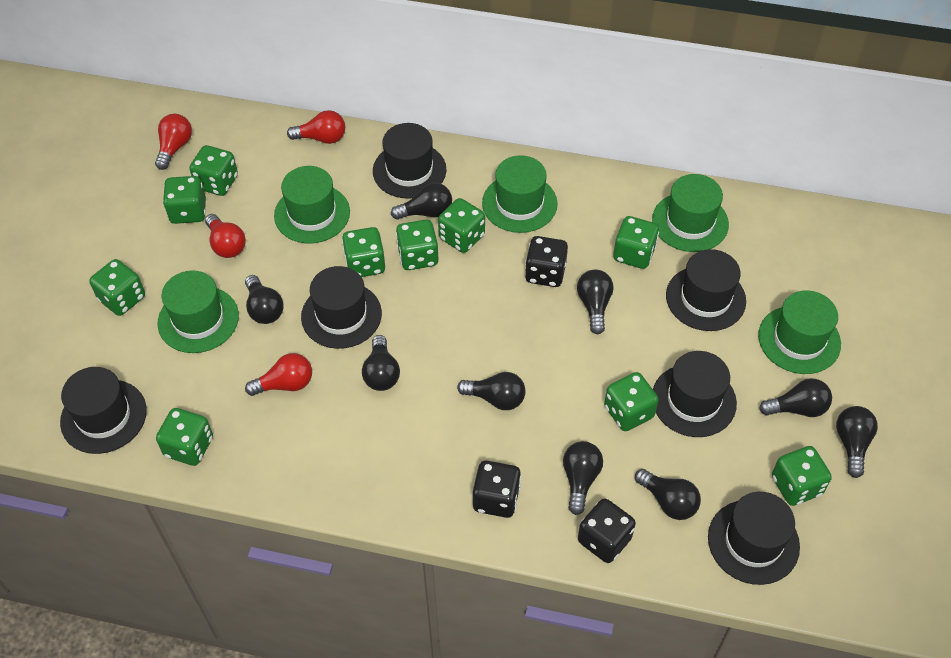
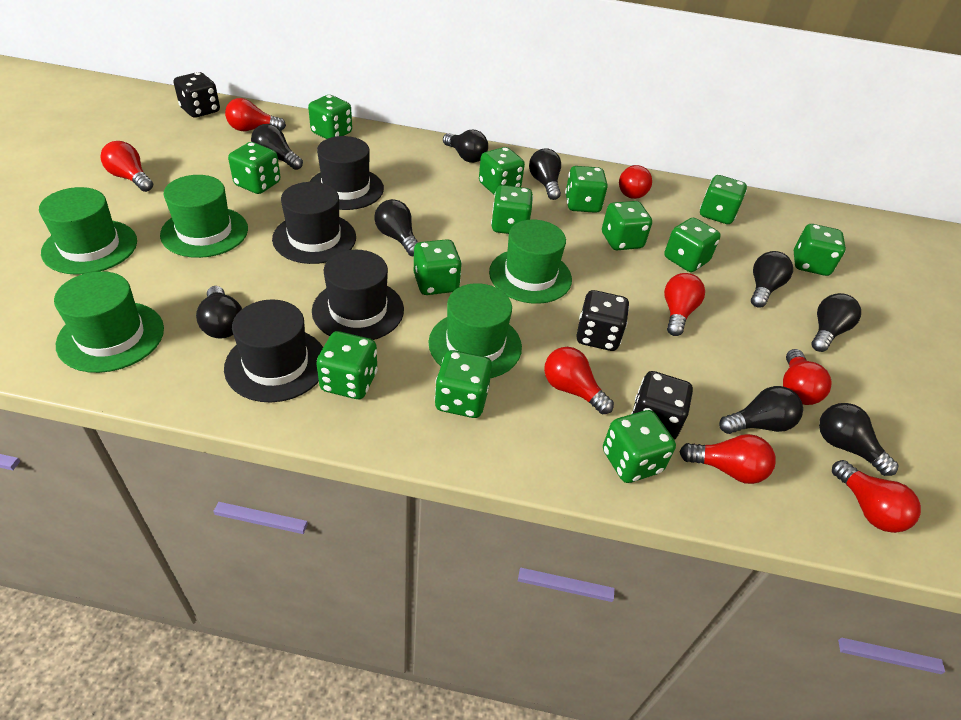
black hat: 6 -> 4
green dice: 10 -> 13
red light bulb: 4 -> 8

